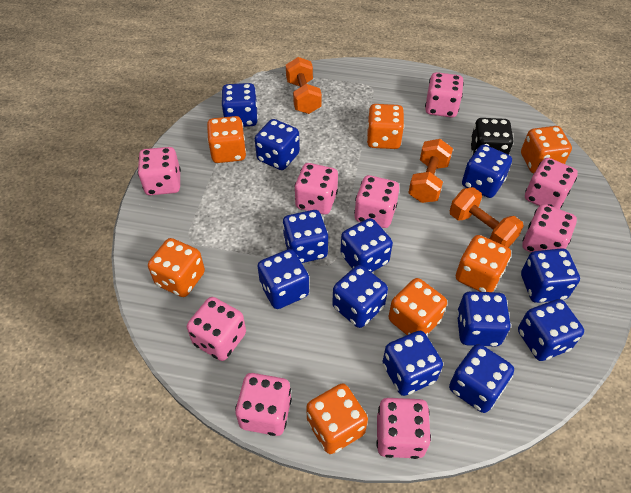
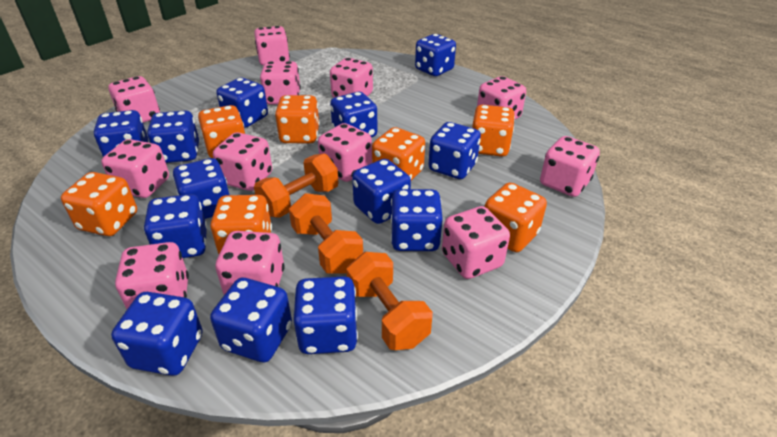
black dice: 1 -> 0
blue dice: 12 -> 13
pink dice: 9 -> 12

